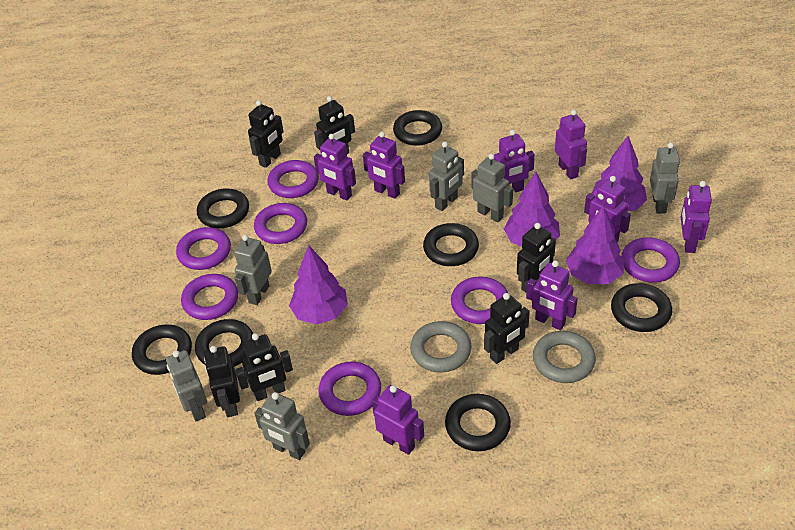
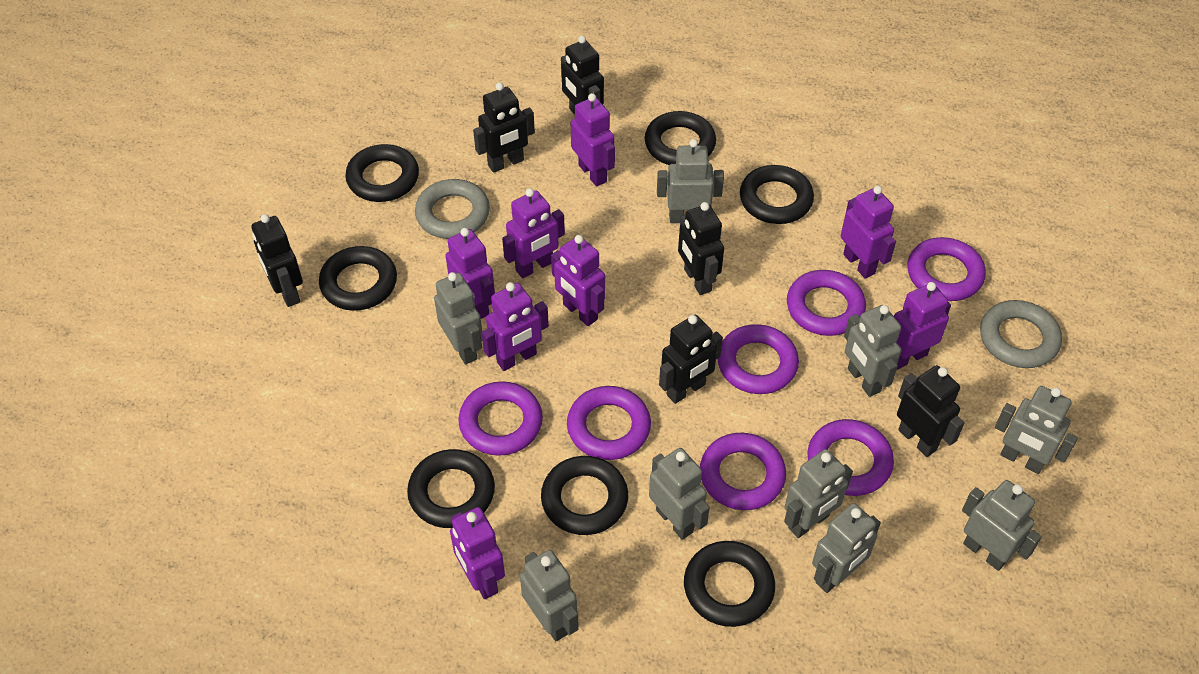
grey robot: 6 -> 9
purple tree: 4 -> 0

